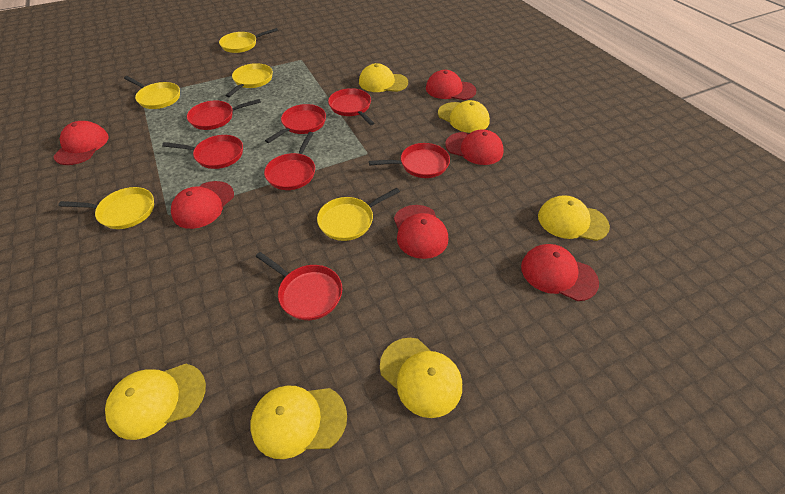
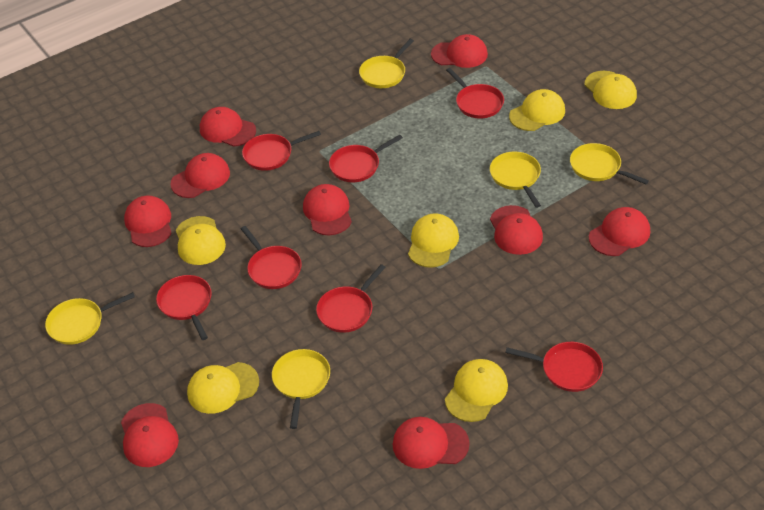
red cap: 6 -> 9

